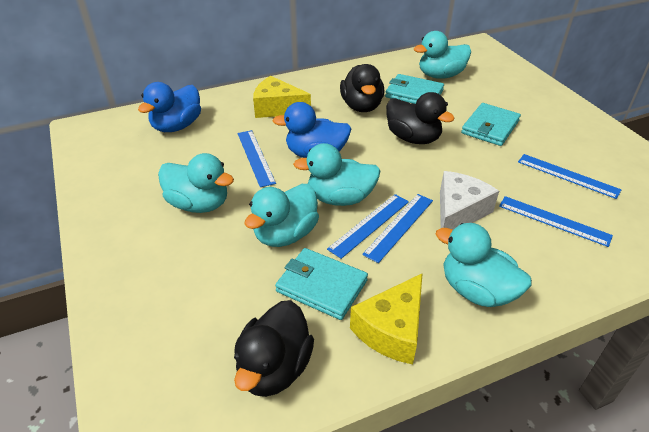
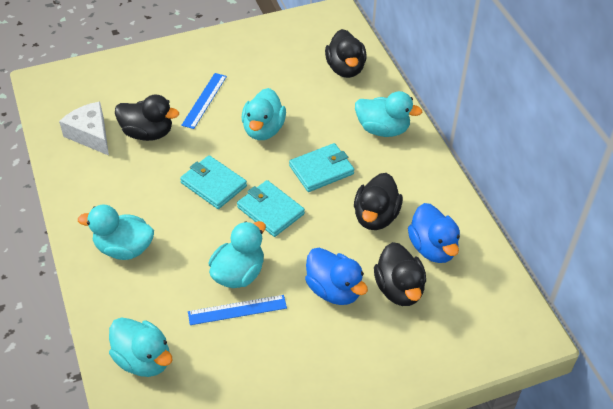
black duck: 3 -> 4
blue ruler: 5 -> 2
yellow cheese: 2 -> 0

